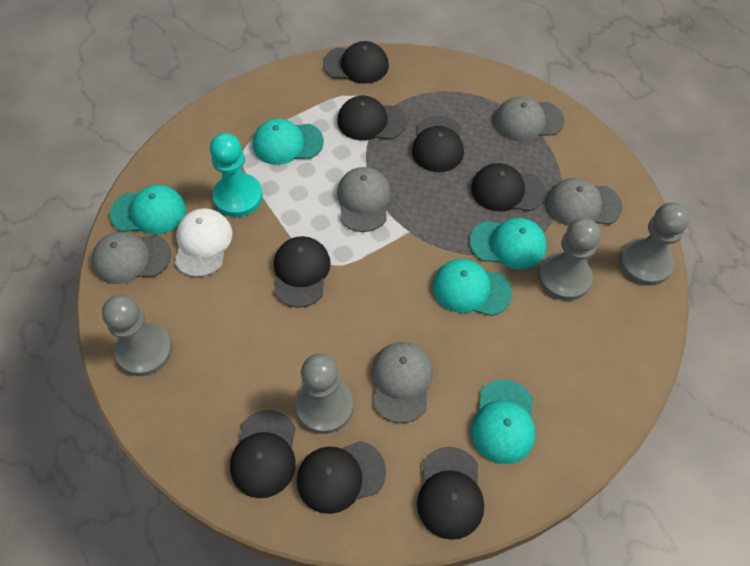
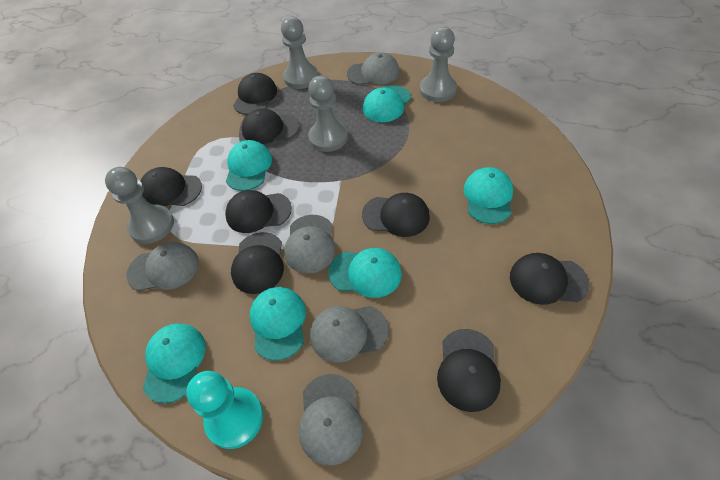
turquoise cap: 5 -> 6
white cap: 1 -> 0

